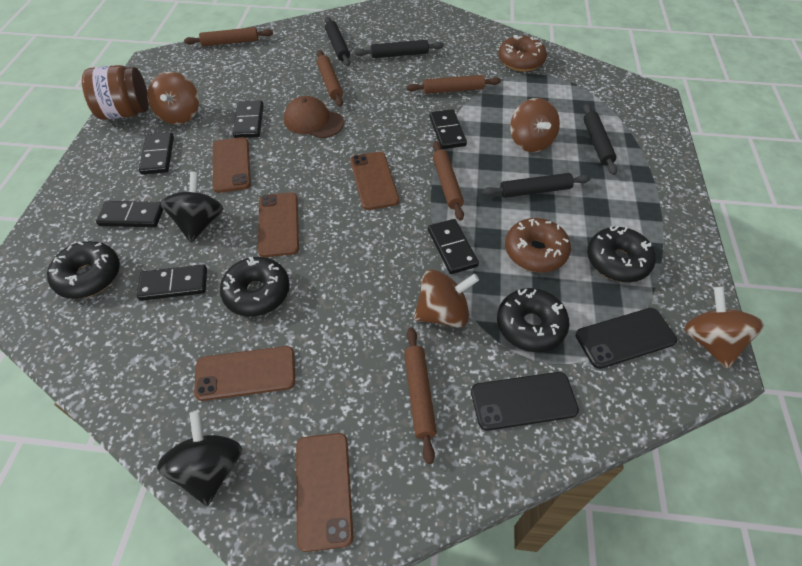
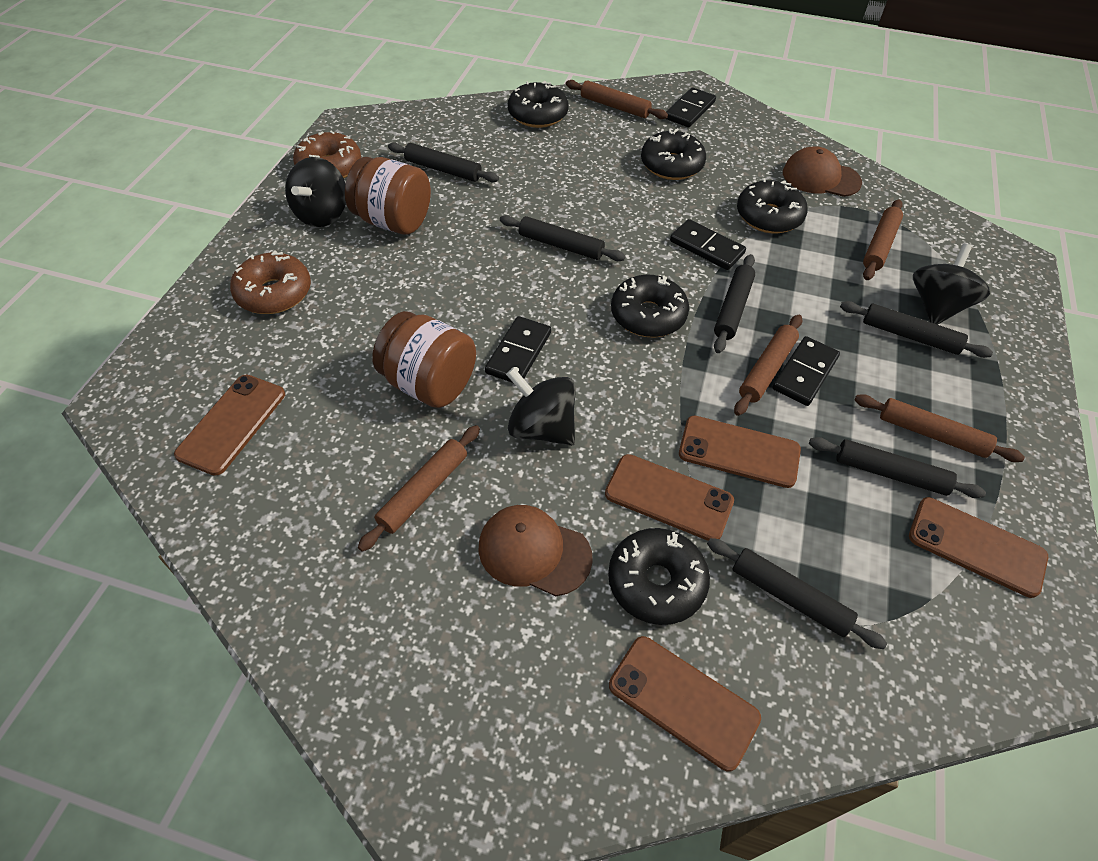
black domino: 6 -> 4
black donut: 4 -> 5
black phone: 2 -> 0
black rolling pin: 4 -> 6
black spinning top: 2 -> 3
brown cap: 1 -> 2
brown jar: 1 -> 2
brown spinning top: 4 -> 0

